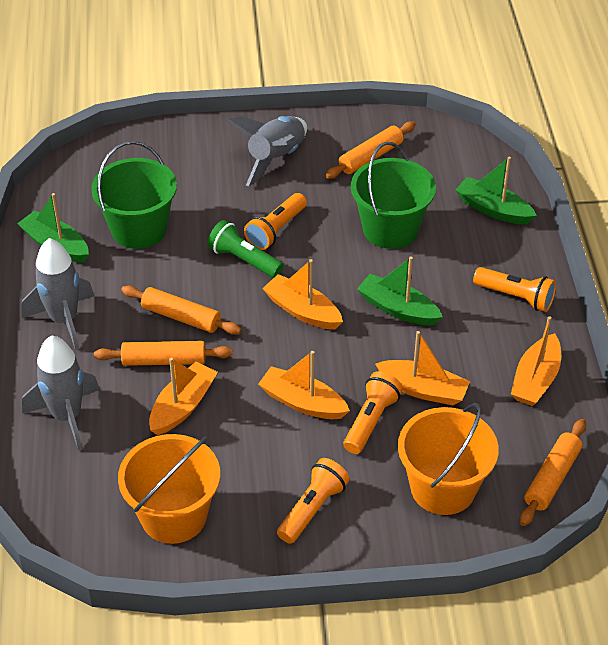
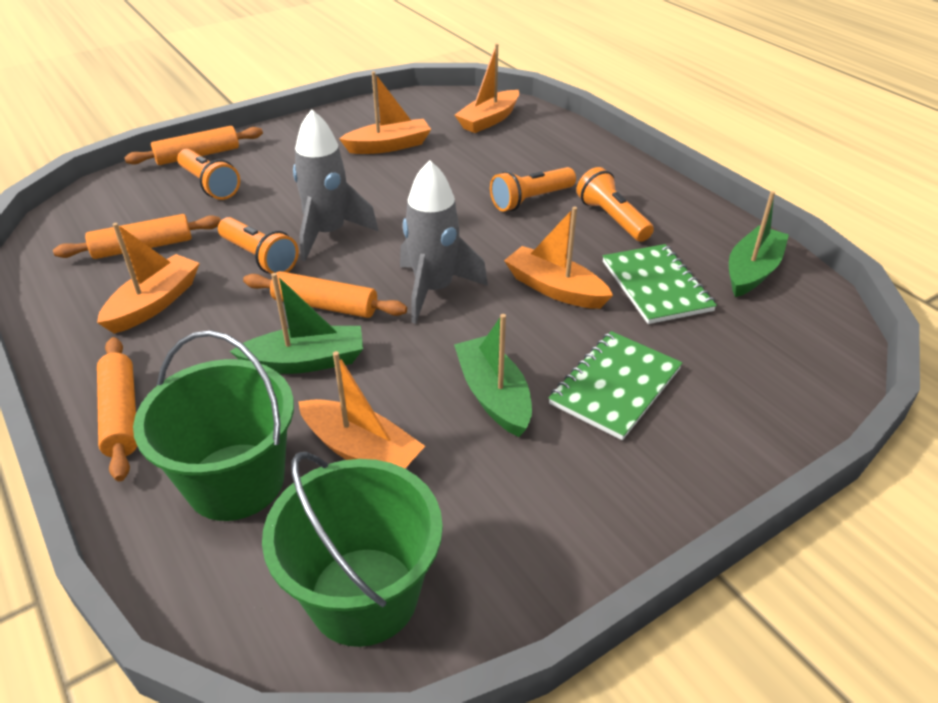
green flashlight: 1 -> 0
green notebook: 0 -> 2
grey rocket: 3 -> 2
orange bucket: 2 -> 0

